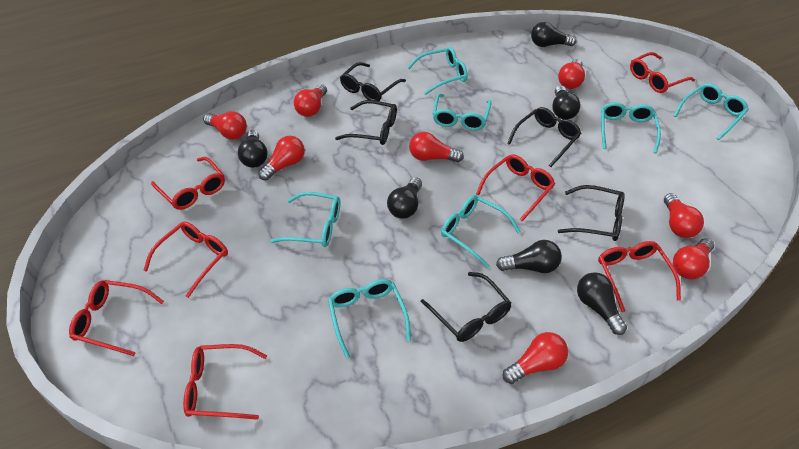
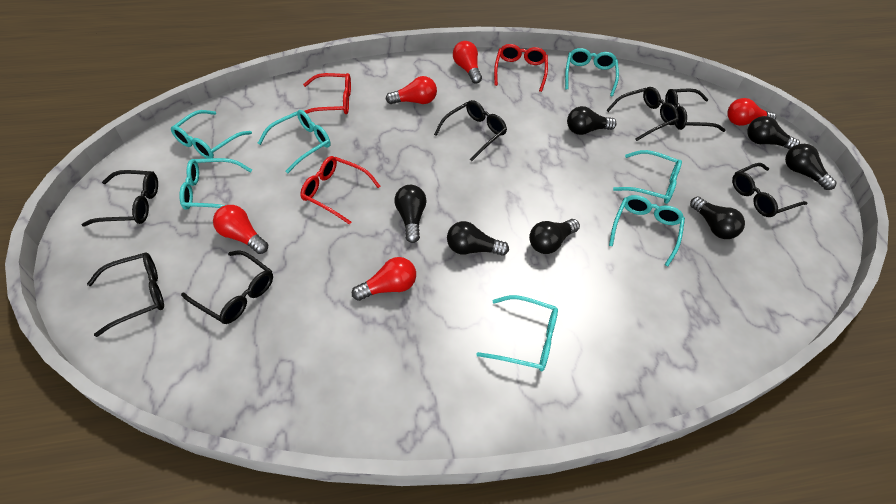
black glasses: 5 -> 7
black light bulb: 6 -> 7
red glasses: 7 -> 3
red light bulb: 8 -> 5

